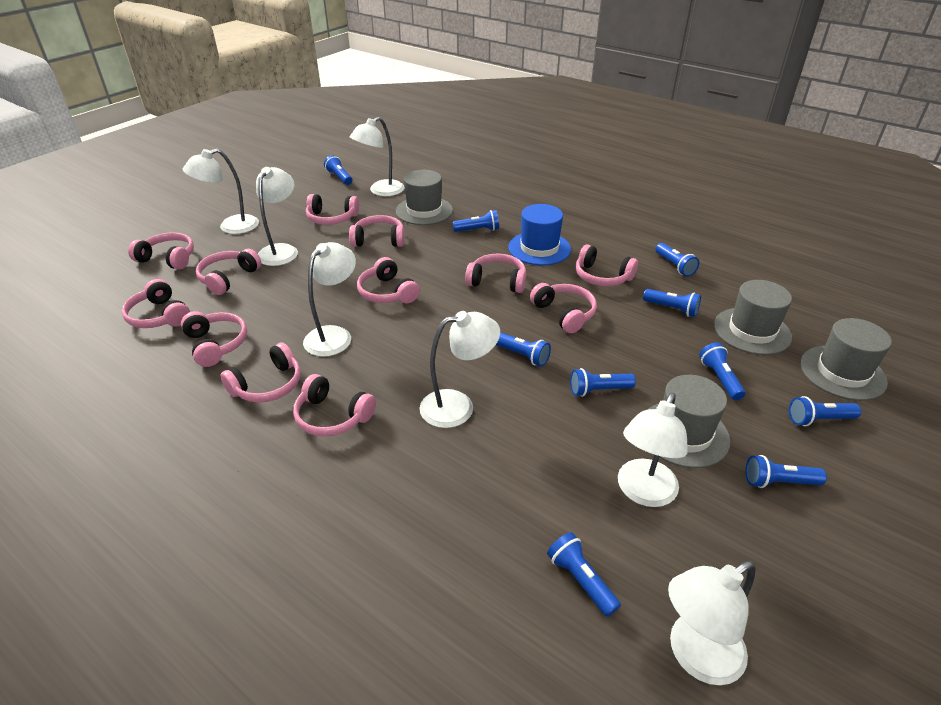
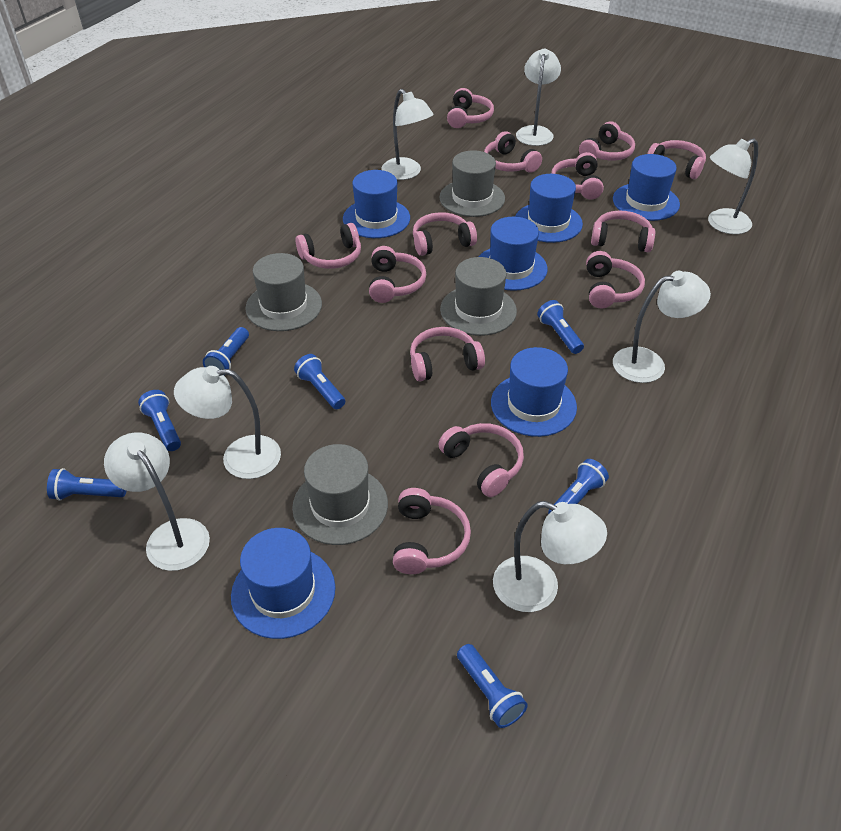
blue flashlight: 10 -> 7
blue hat: 1 -> 6
pink headphones: 12 -> 13

